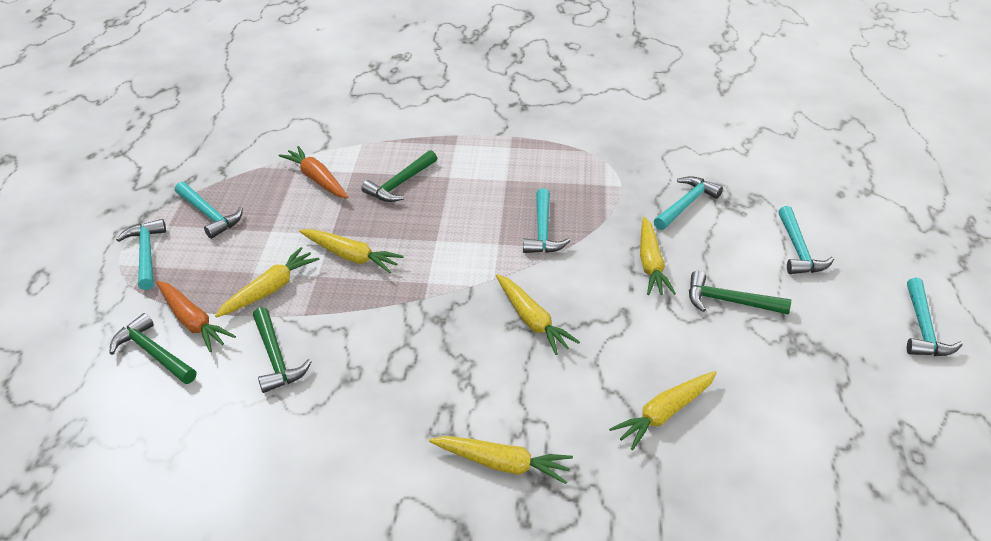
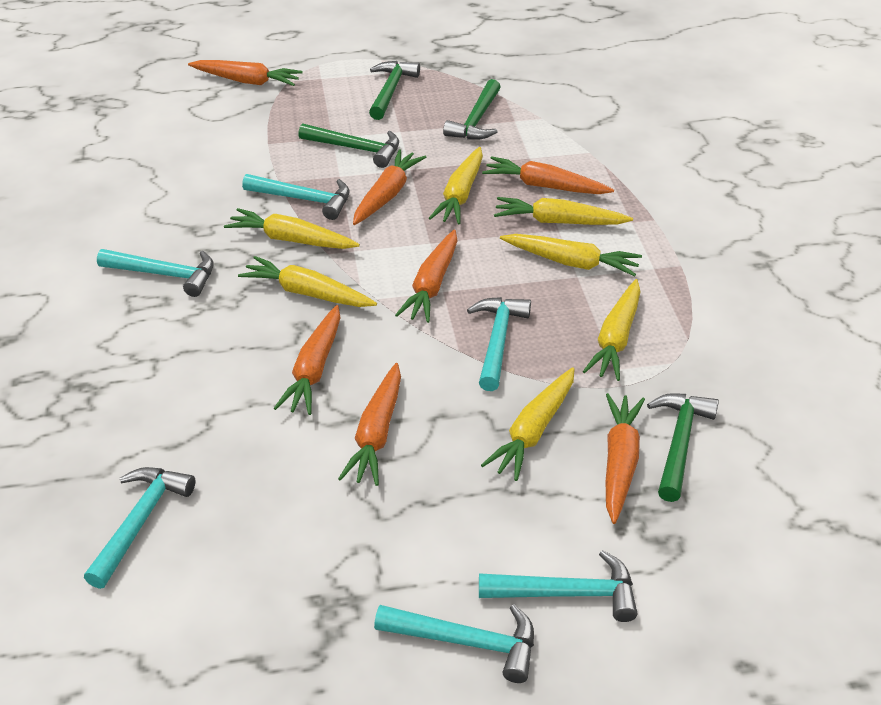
orange carrot: 2 -> 7
yellow carrot: 6 -> 7

